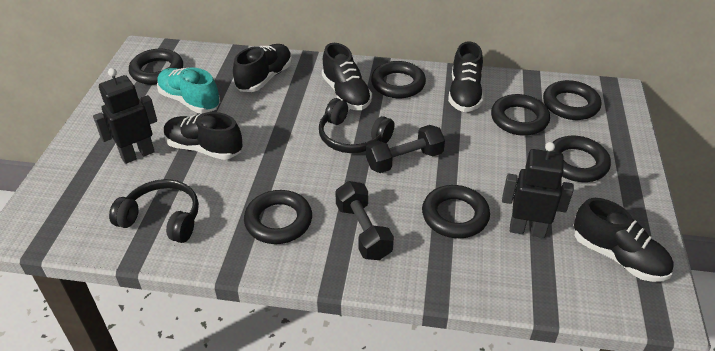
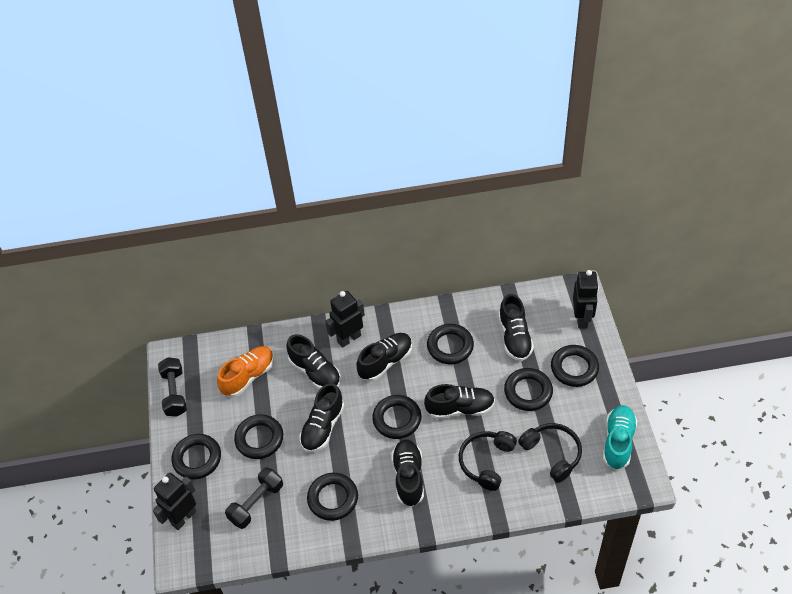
black robot: 2 -> 3
black shoe: 5 -> 6
orange shoe: 0 -> 1

